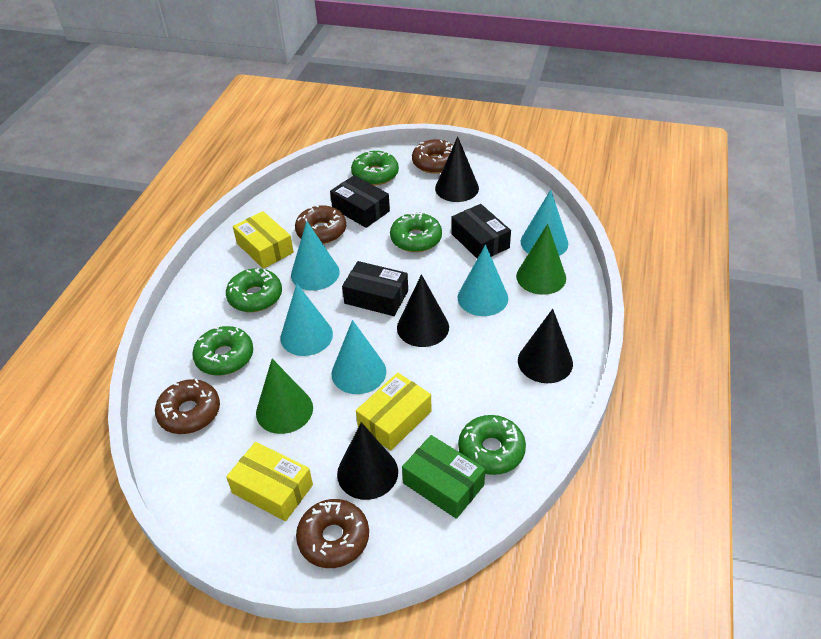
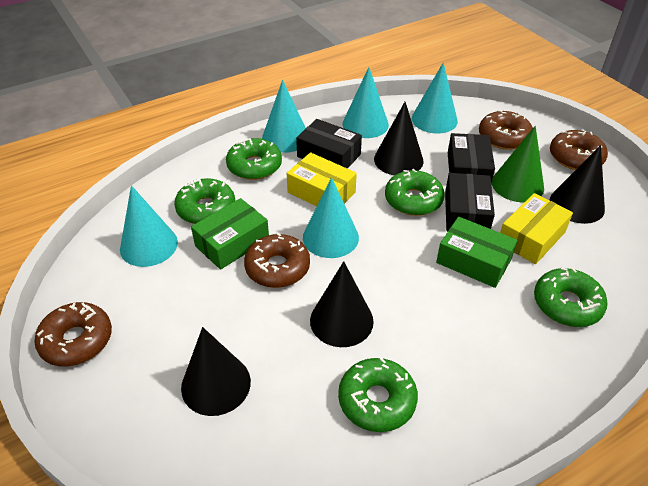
green box: 1 -> 2
green cone: 2 -> 1
yellow box: 3 -> 2

